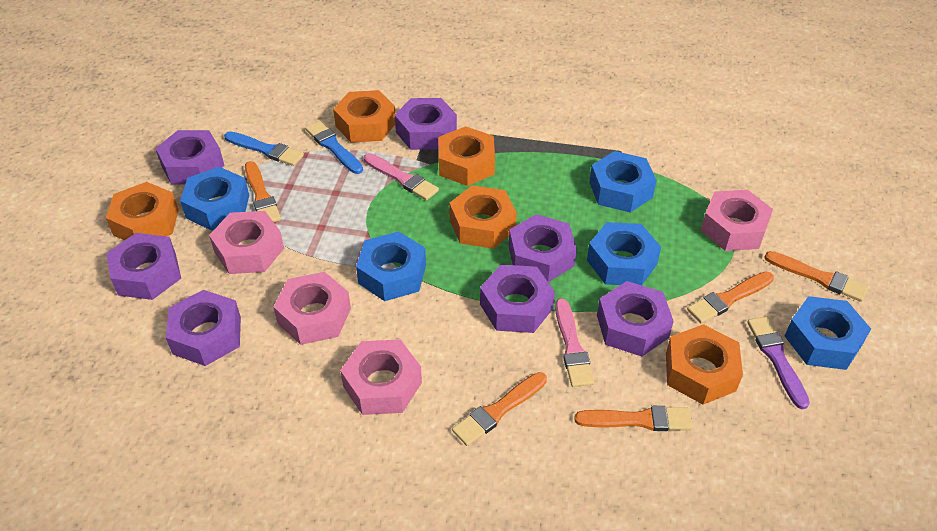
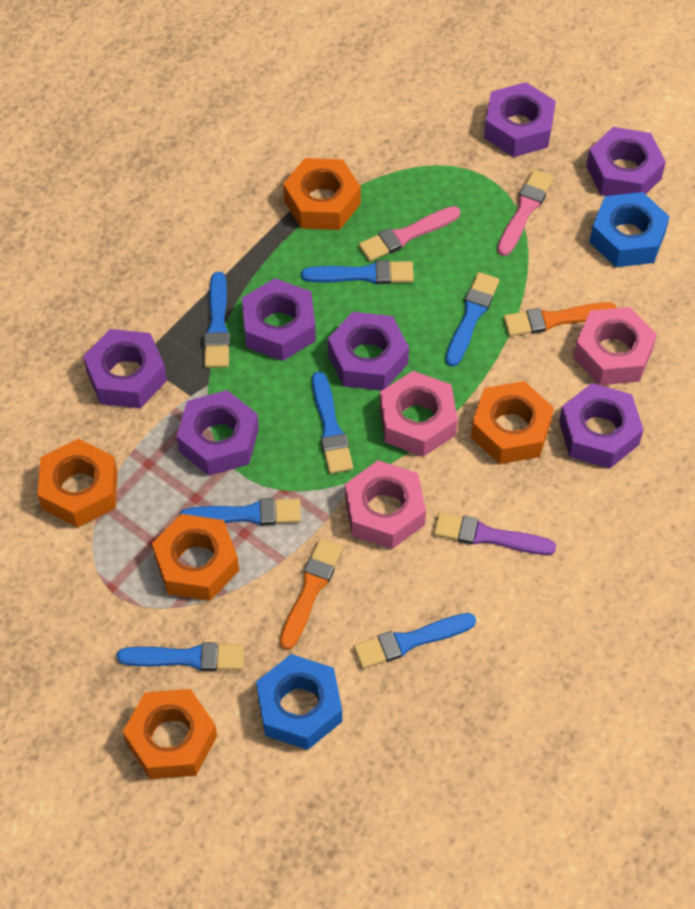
blue brush: 2 -> 7
blue nut: 5 -> 2
orange brush: 5 -> 2
pink nut: 4 -> 3

